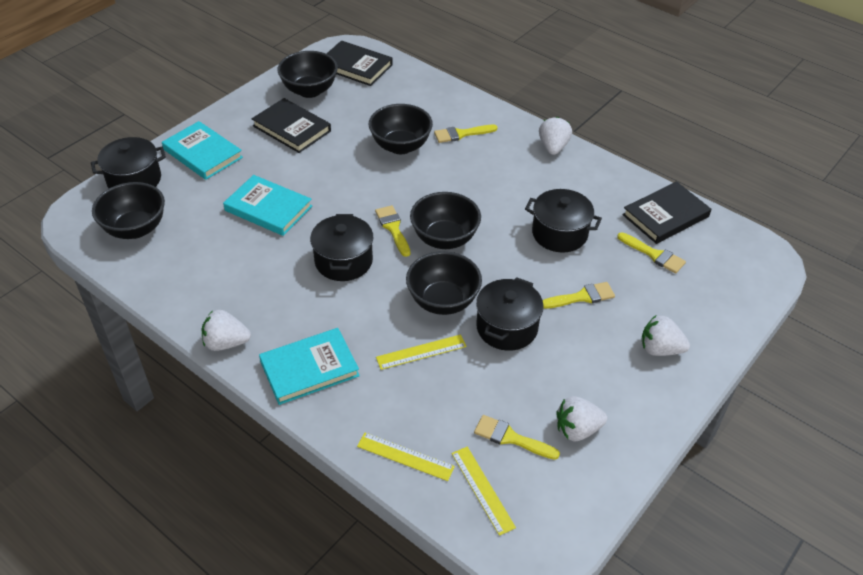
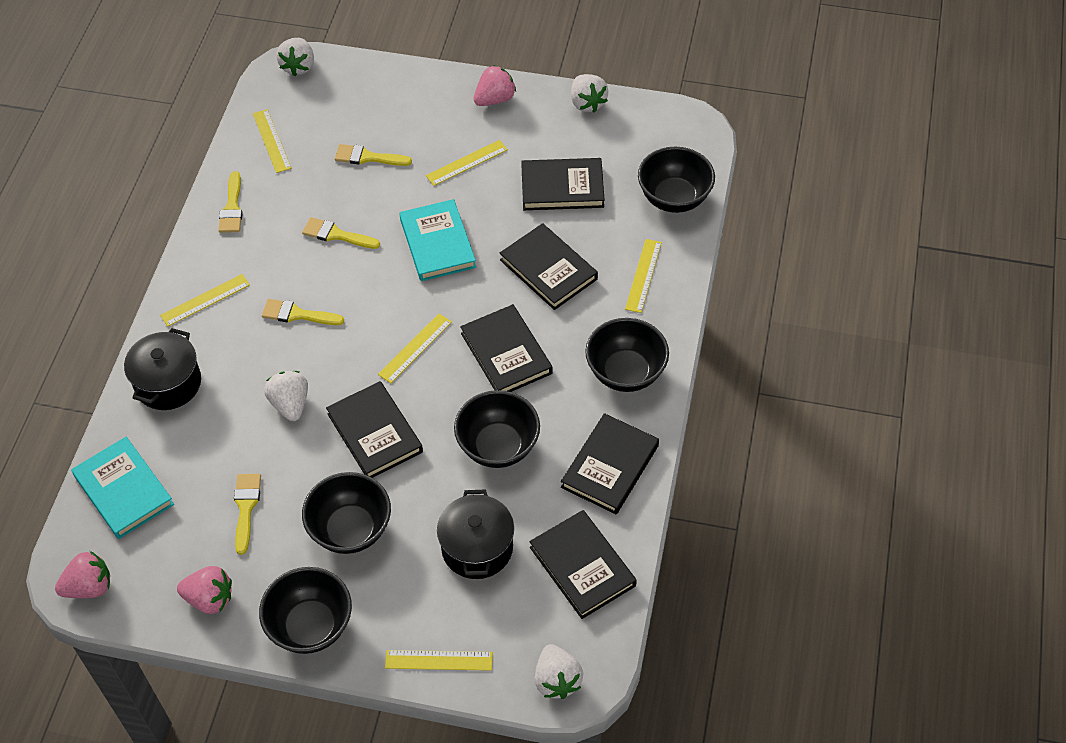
black book: 3 -> 6
black pot: 4 -> 2
pink strawberry: 0 -> 3
turquoise book: 3 -> 2
yellow ruler: 3 -> 6

